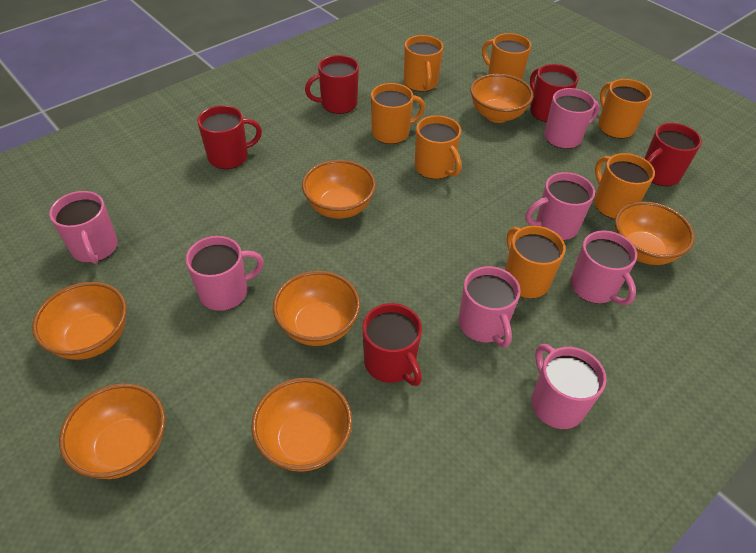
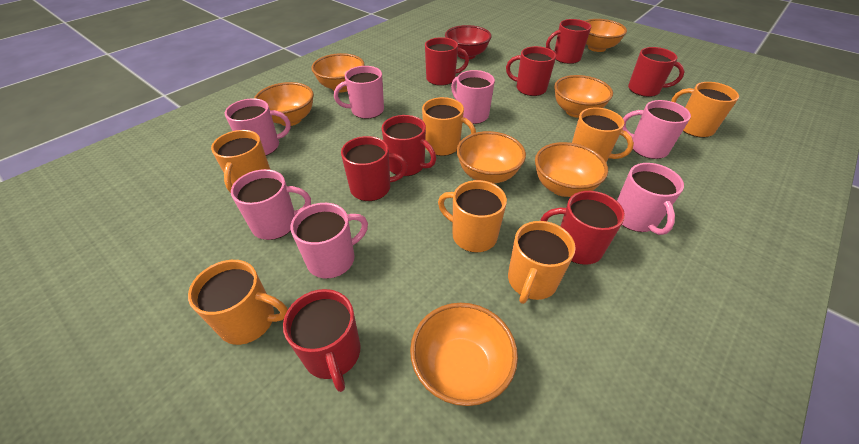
red bowl: 0 -> 1
red mug: 5 -> 8

